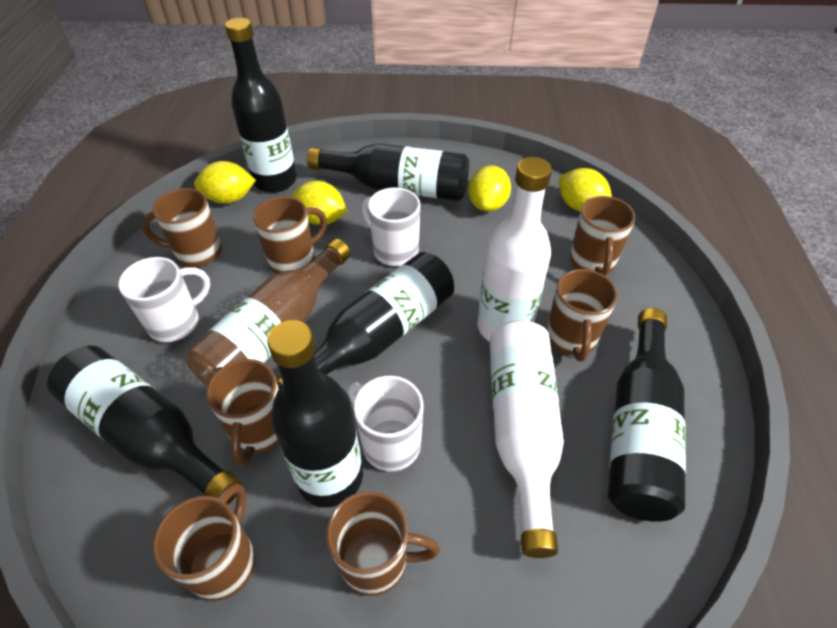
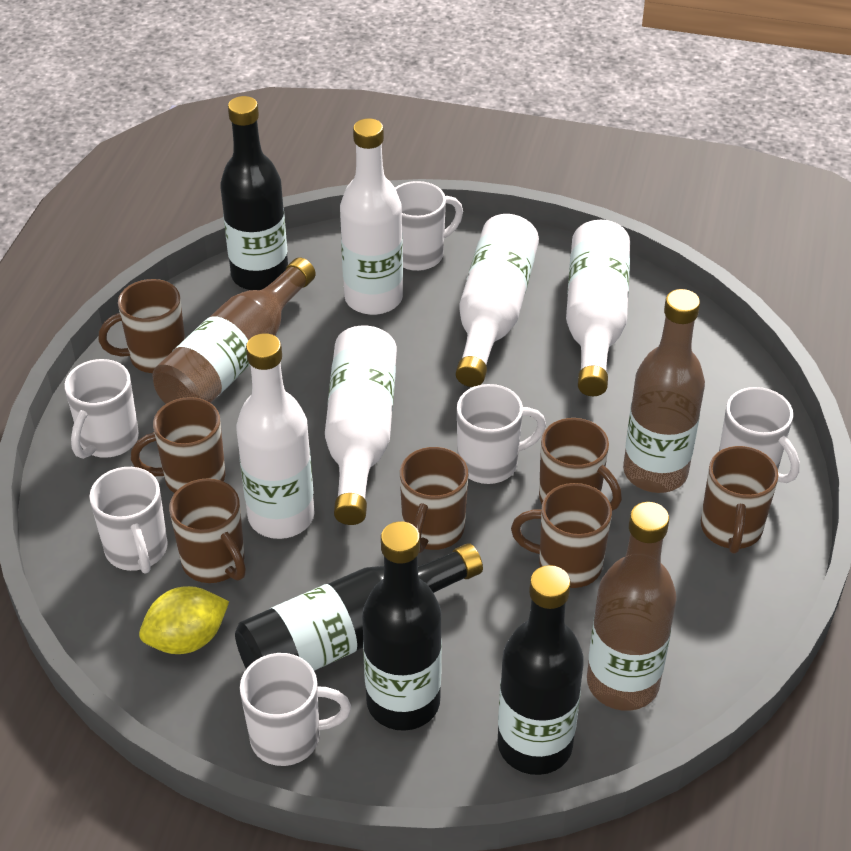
black bottle: 6 -> 4
brown bottle: 1 -> 3
white bottle: 2 -> 5
white mug: 3 -> 6
yellow lemon: 4 -> 1

